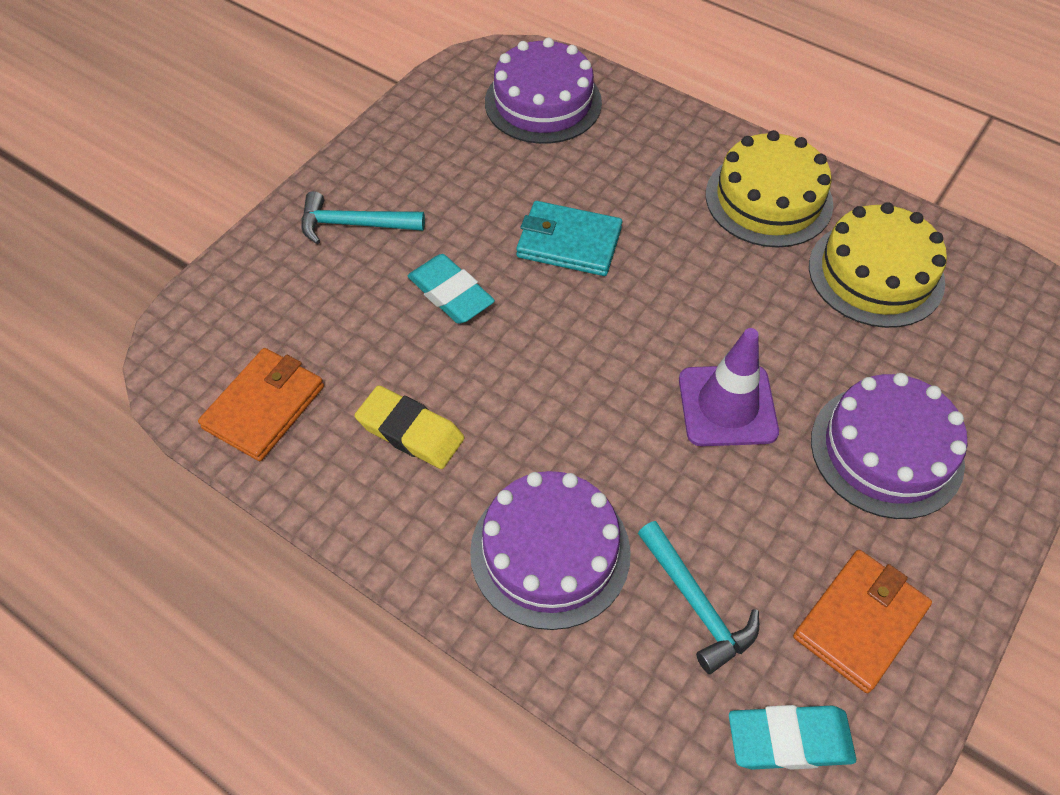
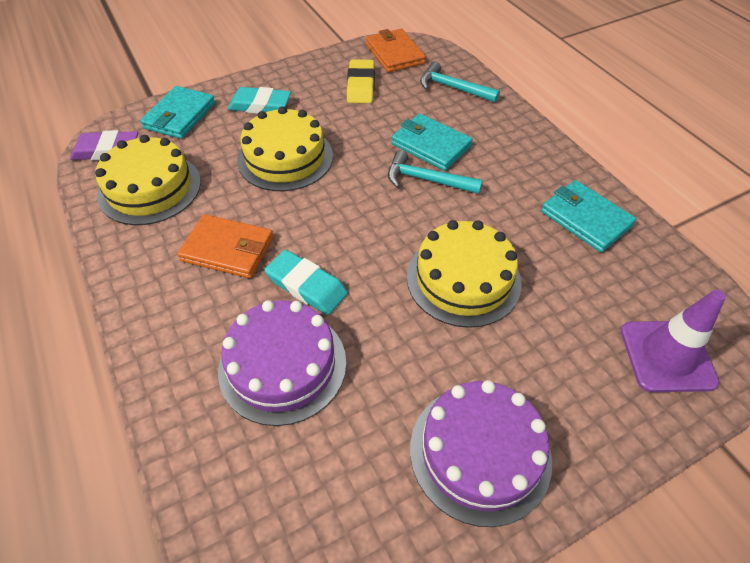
purple cake: 3 -> 2
purple eraser: 0 -> 1
turquoise wallet: 1 -> 3
yellow cake: 2 -> 3

